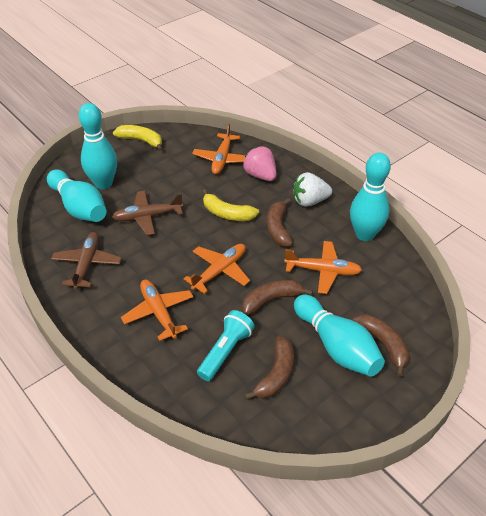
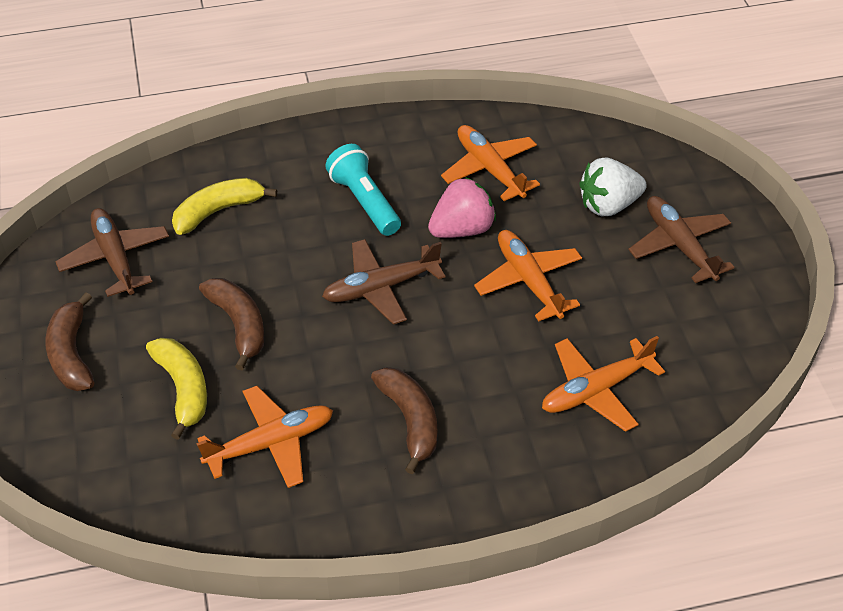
brown banana: 4 -> 3
brown plane: 2 -> 3
turquoise bowling pin: 4 -> 0

